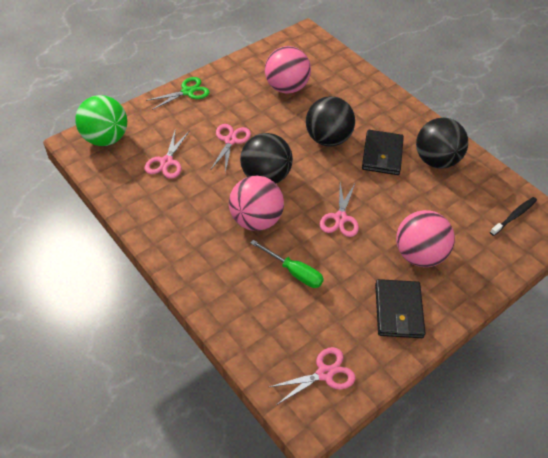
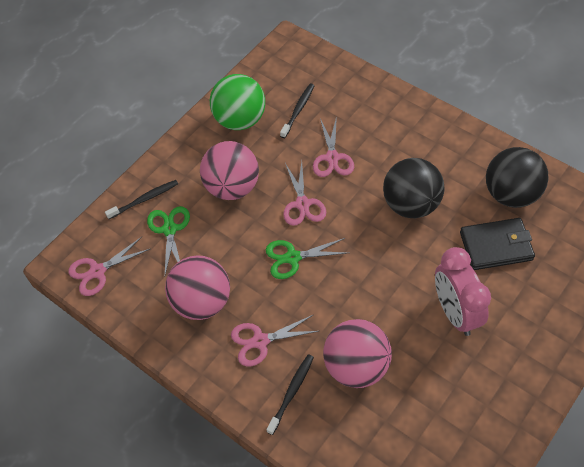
black ball: 3 -> 2
black toothbrush: 1 -> 3
black wallet: 2 -> 1
green scissors: 1 -> 2
green screwdriver: 1 -> 0
pink clock: 0 -> 1

